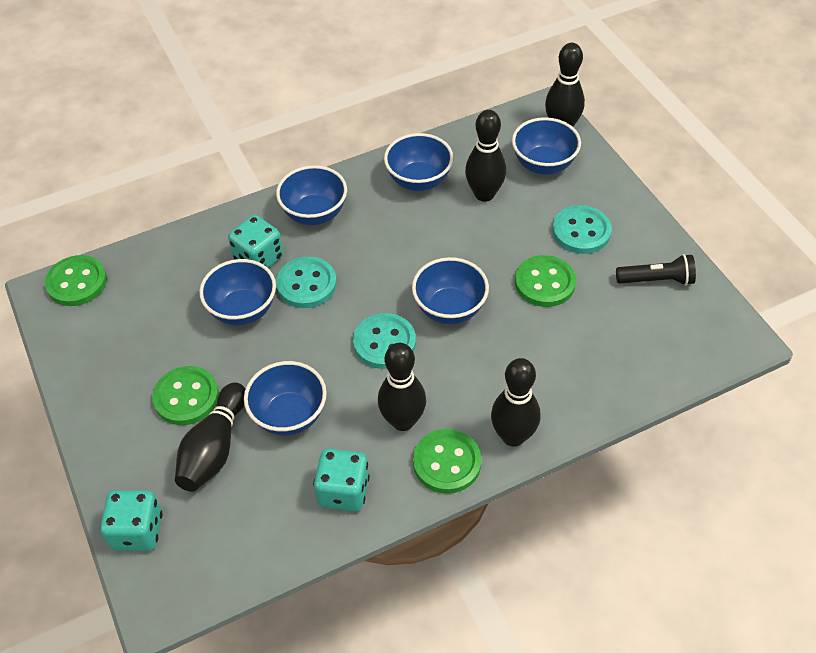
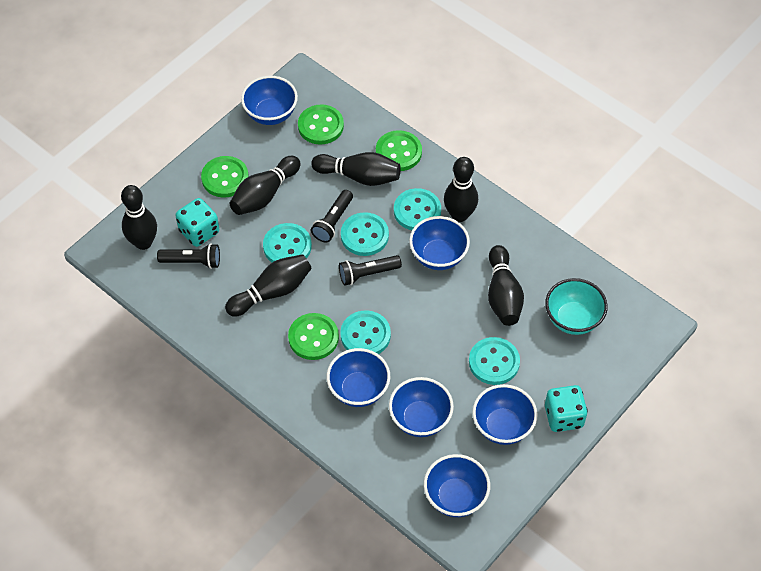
black bowling pin: 5 -> 6
black flashlight: 1 -> 3
turquoise bowl: 0 -> 1
turquoise button: 3 -> 5
turquoise dice: 3 -> 2

